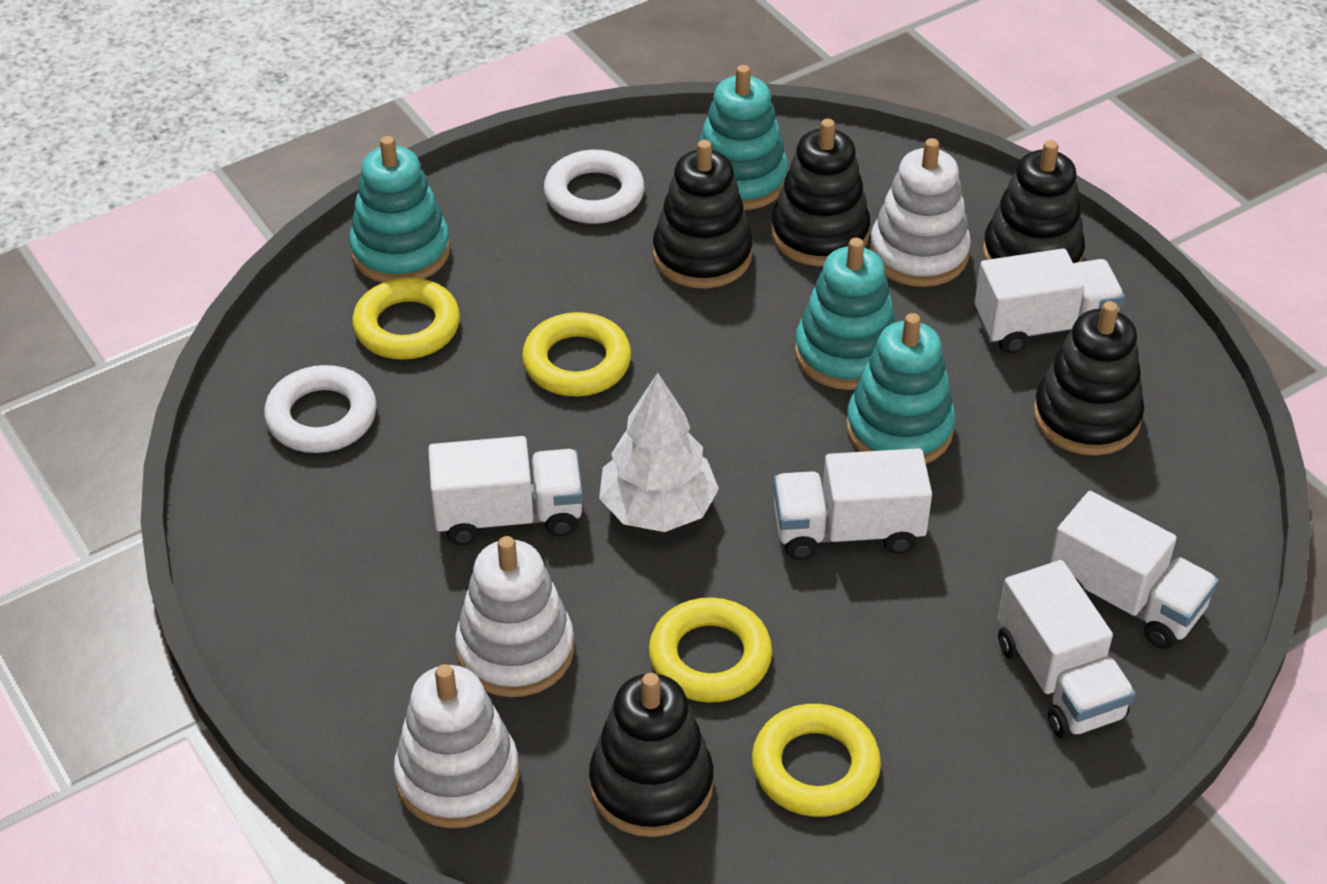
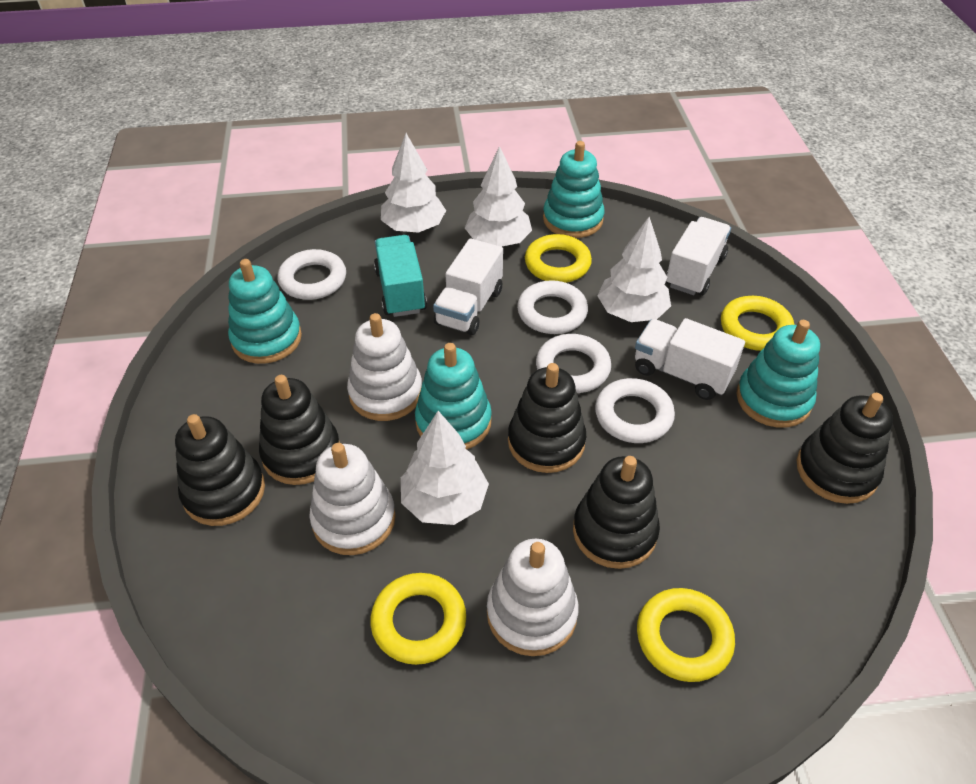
turquoise truck: 0 -> 1
white ring: 2 -> 4
white tree: 1 -> 4
white truck: 5 -> 3

